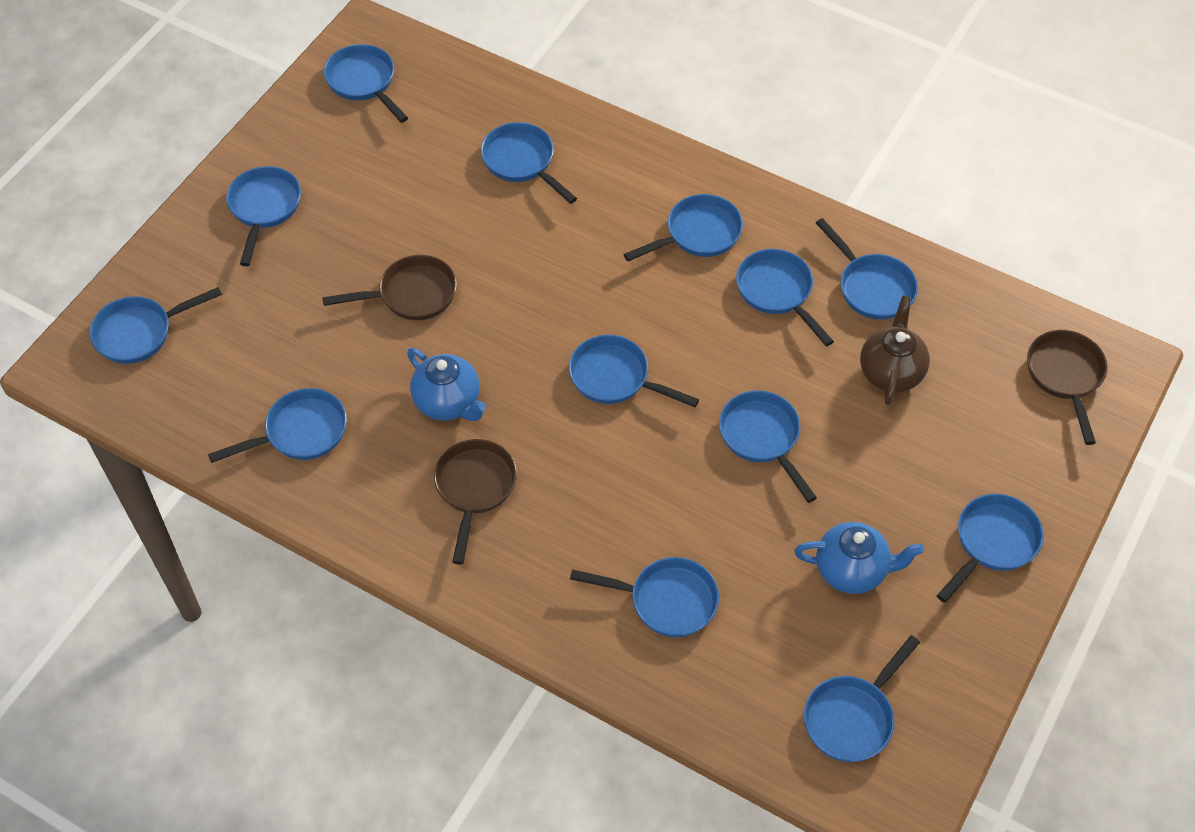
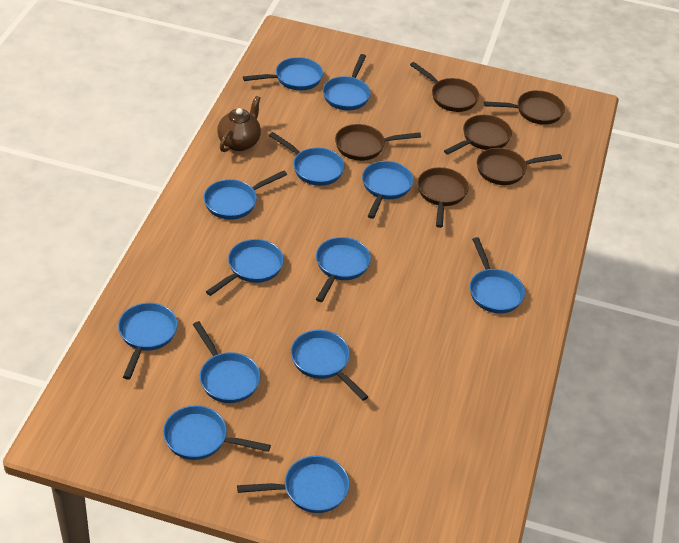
blue teapot: 2 -> 0
brown pan: 3 -> 6

